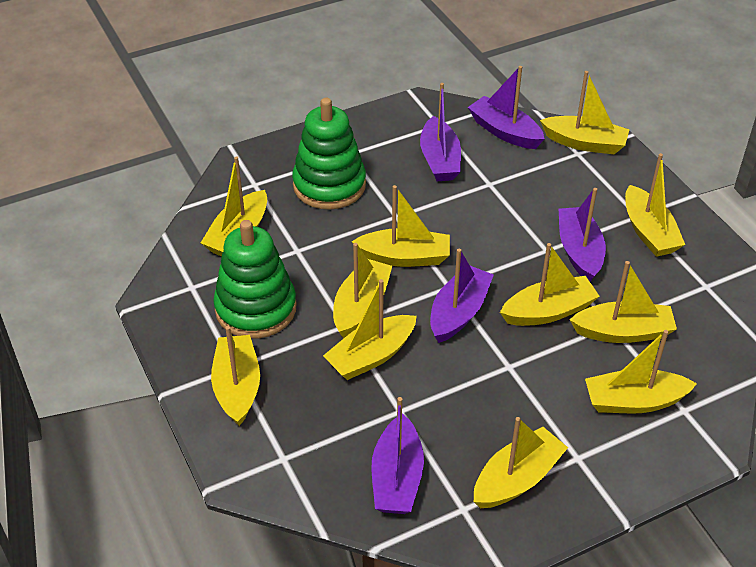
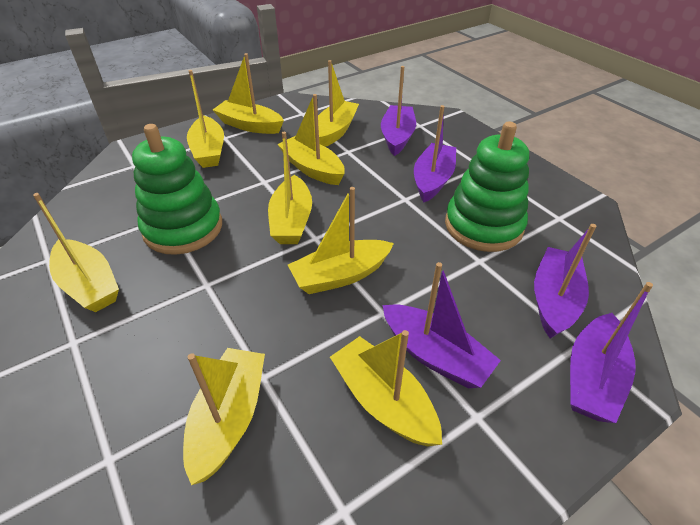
yellow boat: 11 -> 9

